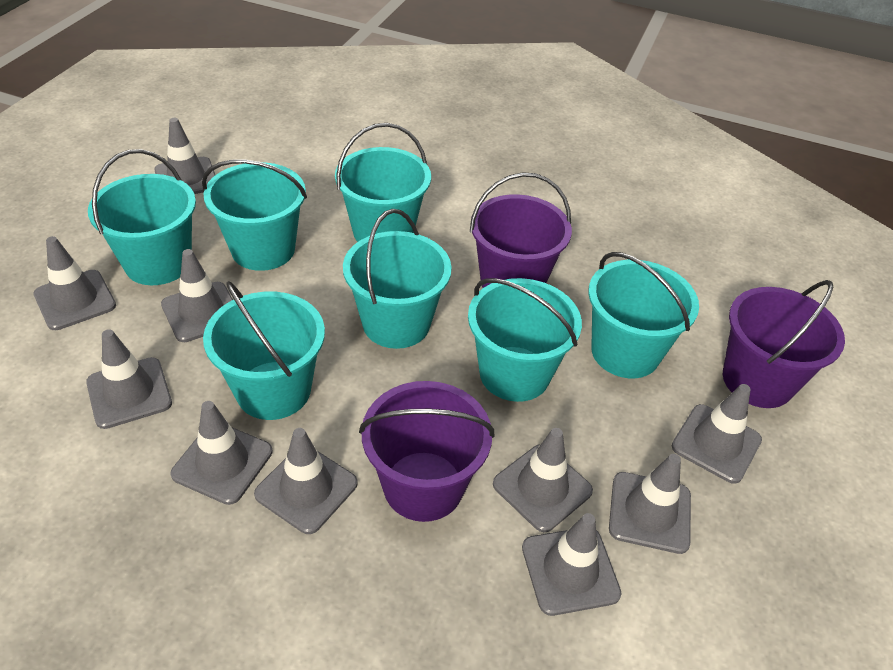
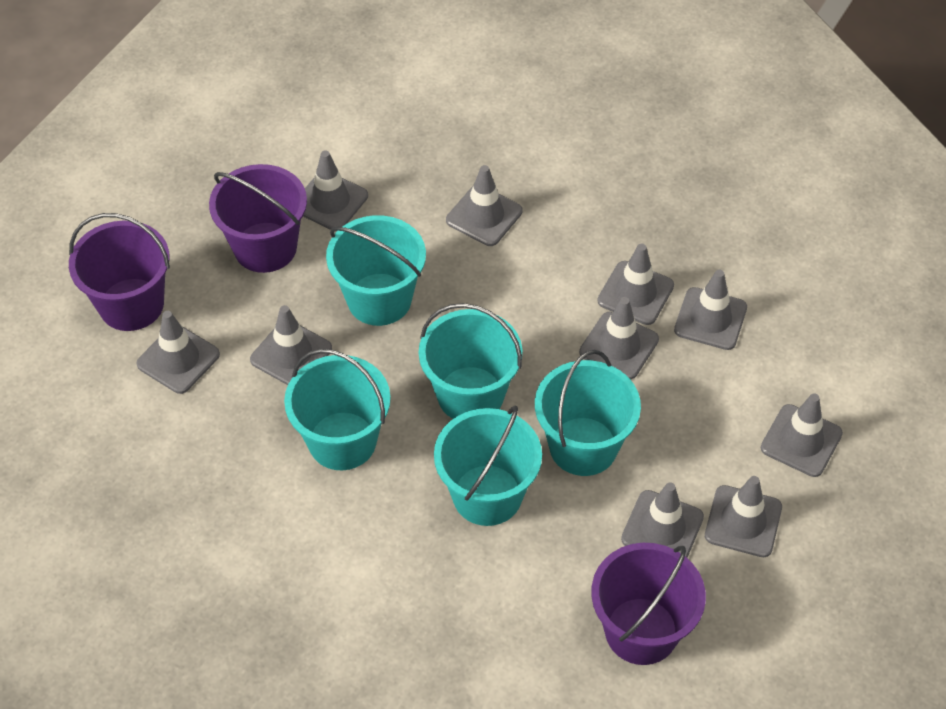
turquoise bucket: 7 -> 5

